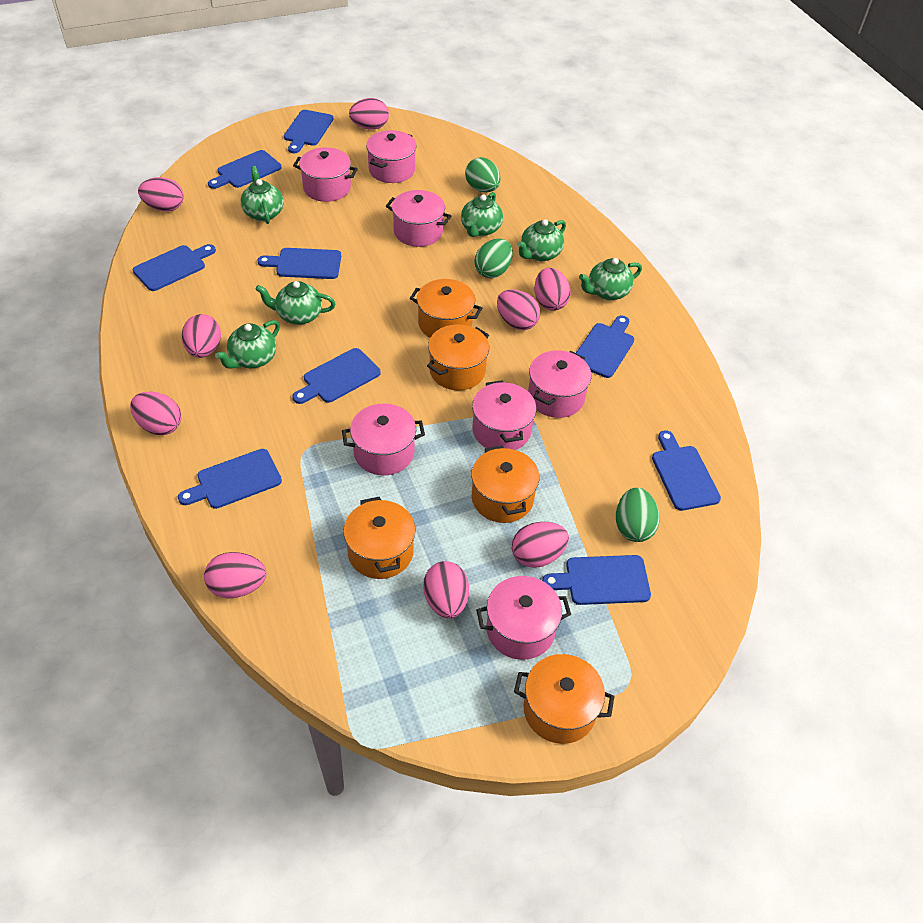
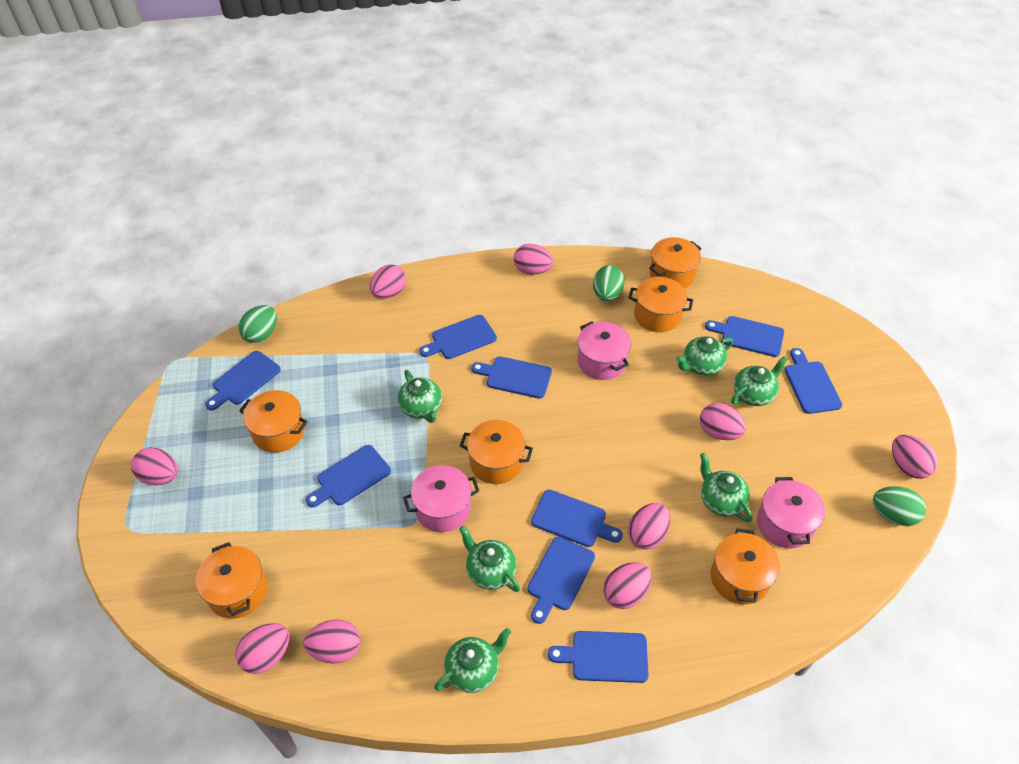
orange pot: 5 -> 6
pink pot: 7 -> 3

